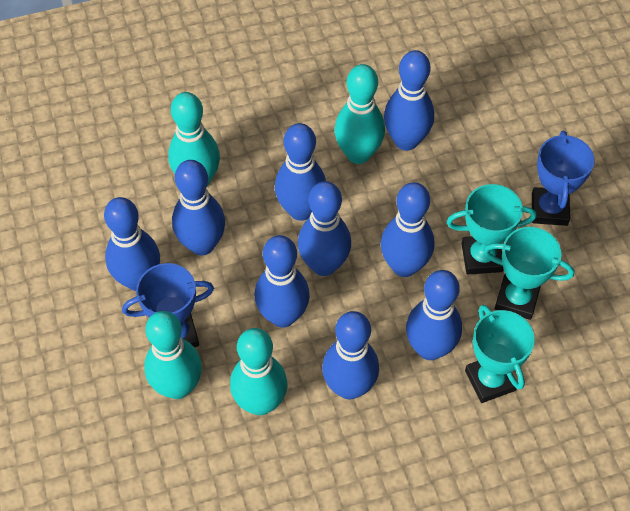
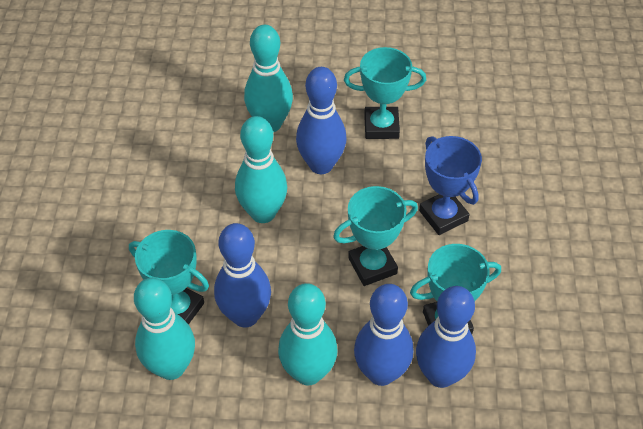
blue bowling pin: 9 -> 4
blue trophy: 2 -> 1
turquoise trophy: 3 -> 4

